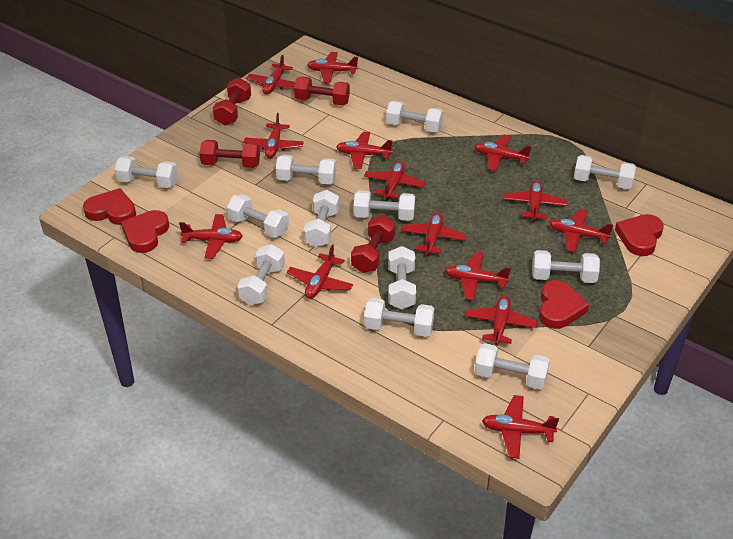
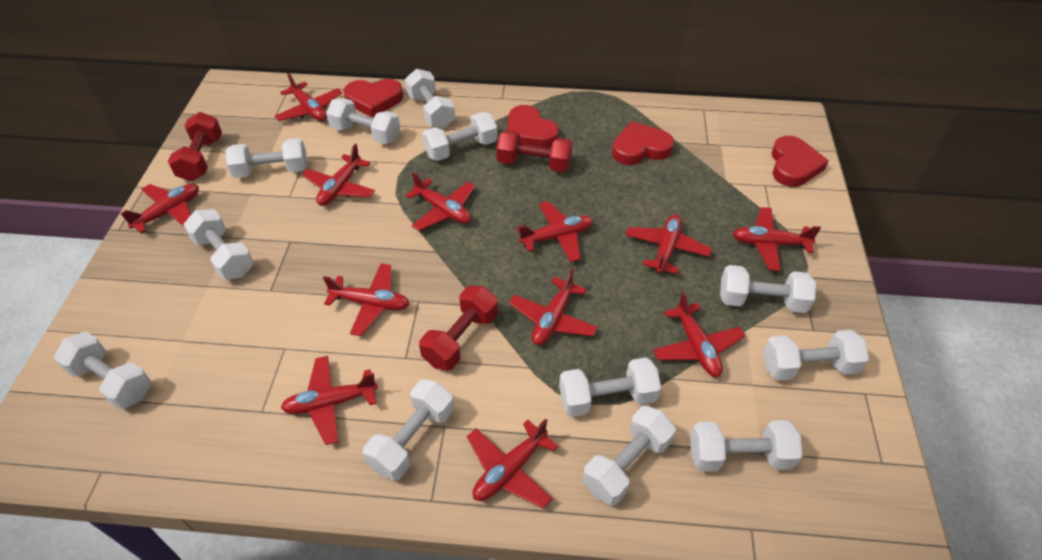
red dumbbell: 4 -> 3
red plane: 14 -> 12

